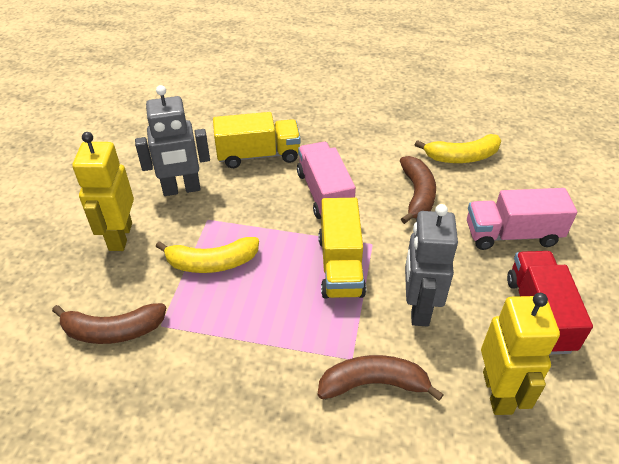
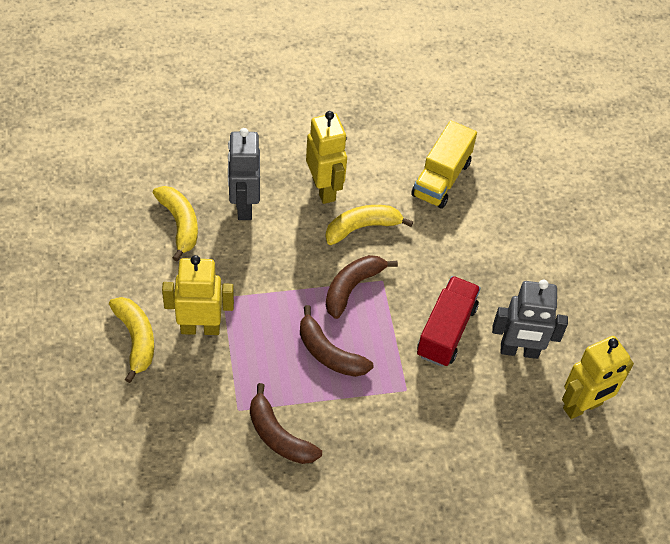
pink truck: 2 -> 0
yellow banana: 2 -> 3
yellow robot: 2 -> 3
yellow truck: 2 -> 1

